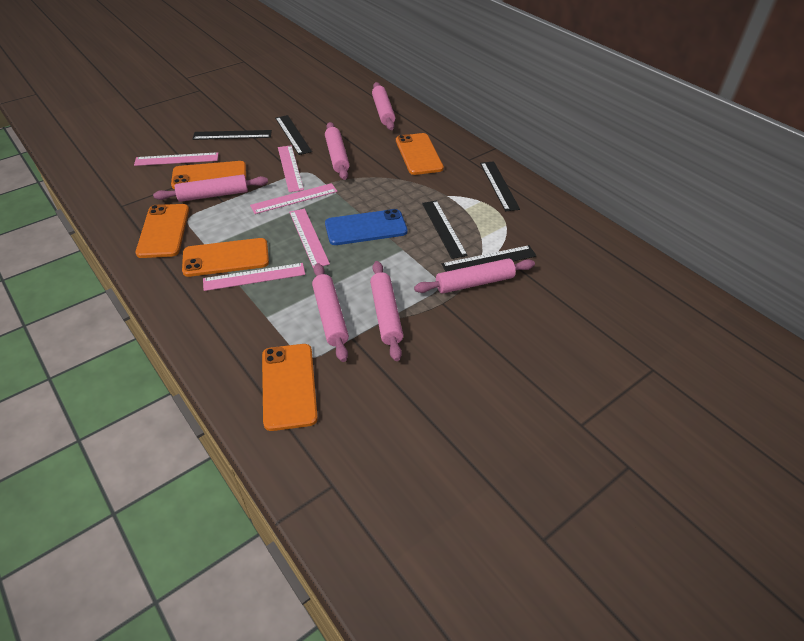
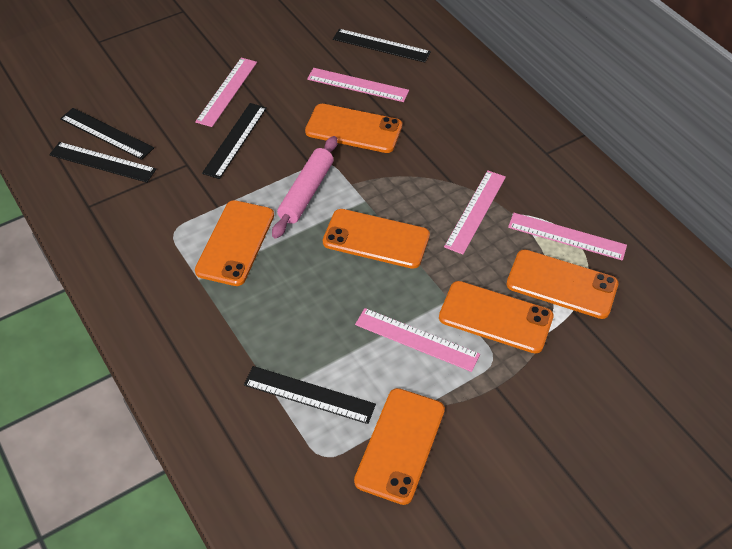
blue phone: 1 -> 0
orange phone: 5 -> 6
pink rolling pin: 6 -> 1

